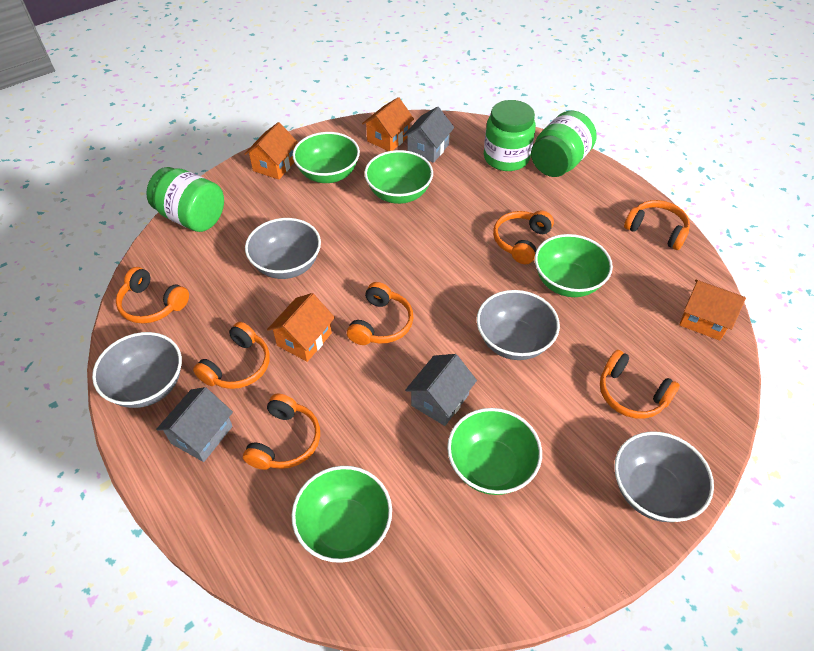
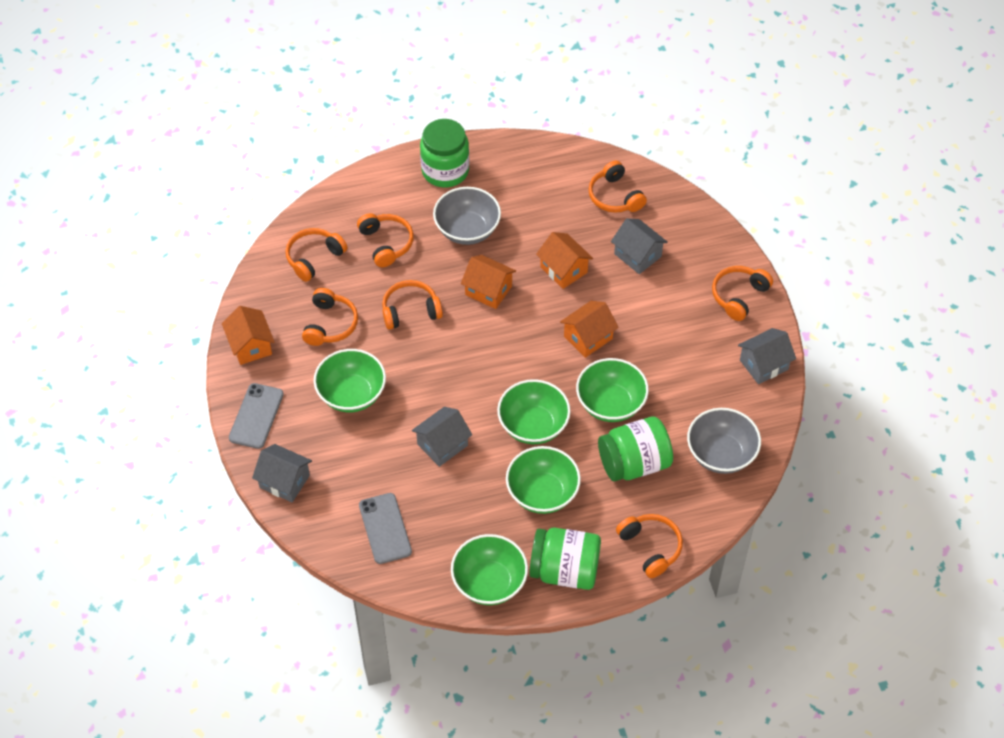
grey bowl: 4 -> 2
grey house: 3 -> 4
grey phone: 0 -> 2

